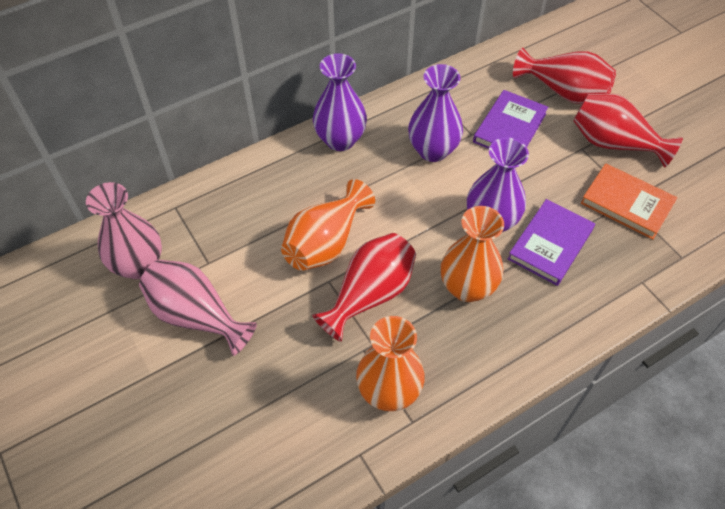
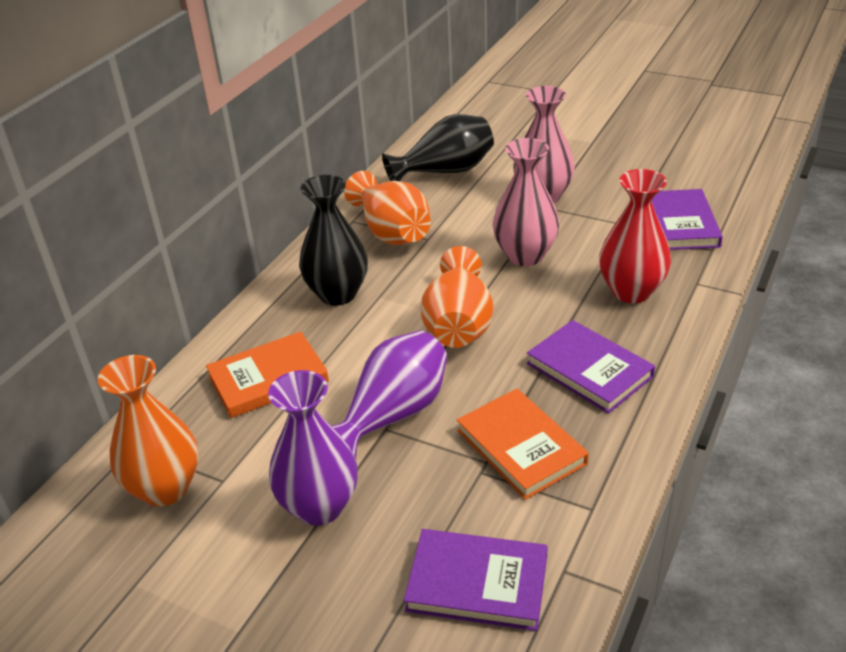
black vase: 0 -> 2
orange book: 1 -> 2
purple book: 2 -> 3
purple vase: 3 -> 2
red vase: 3 -> 1

